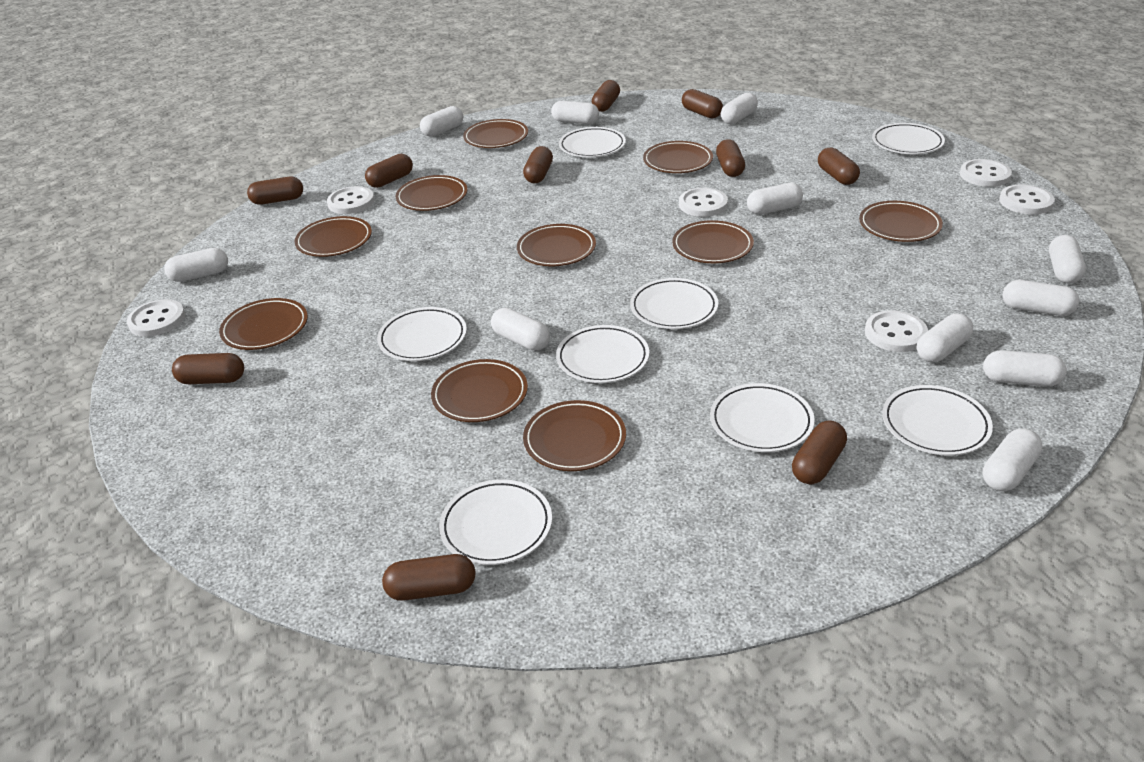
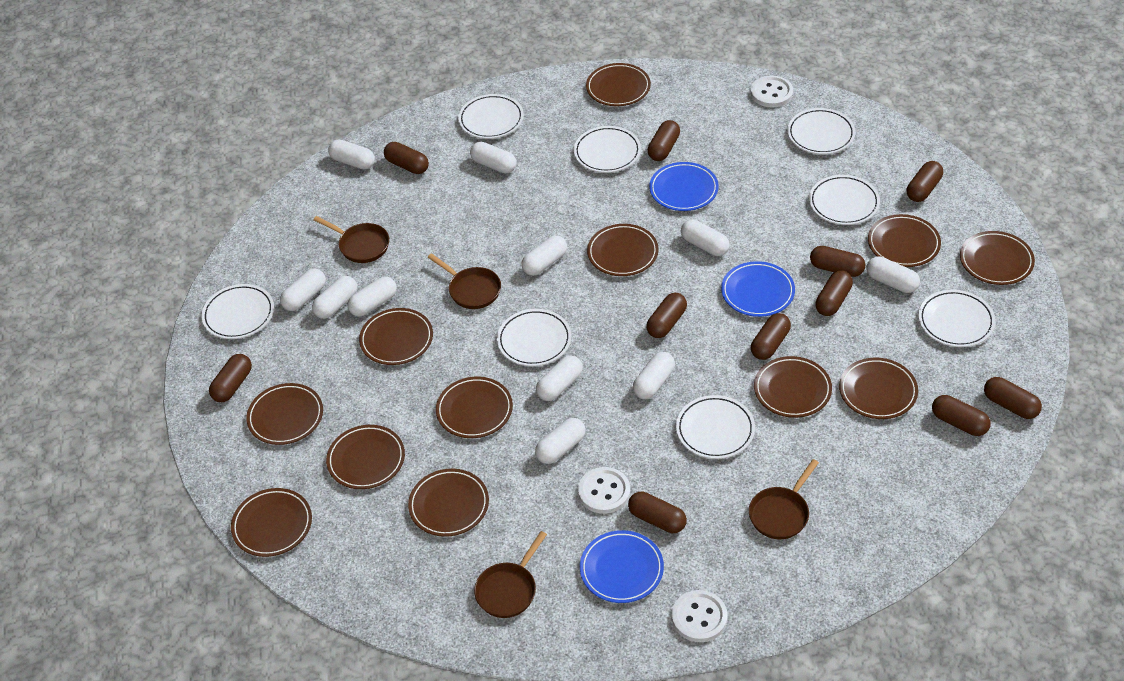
blue plate: 0 -> 3
brown capsule: 10 -> 11
brown pan: 0 -> 4
brown plate: 10 -> 12
white button: 6 -> 3

